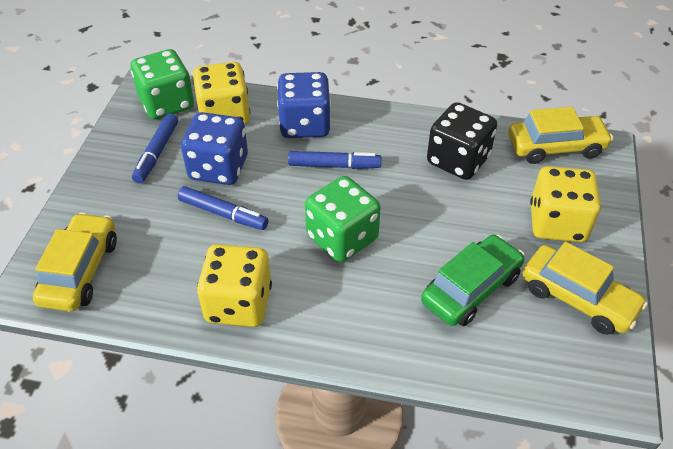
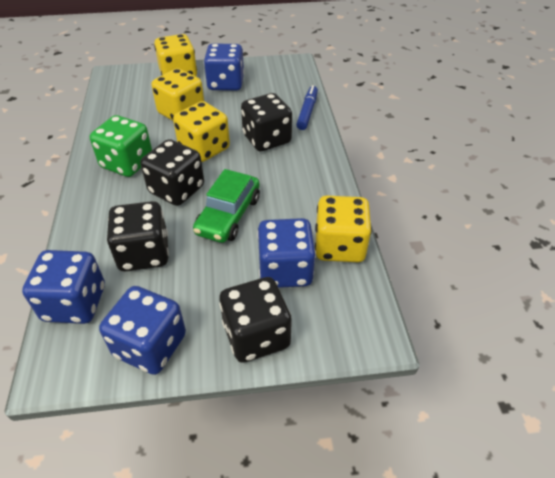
black dice: 1 -> 4
blue dice: 2 -> 4
blue marker: 3 -> 1
green dice: 2 -> 1
yellow car: 3 -> 0
yellow dice: 3 -> 4

